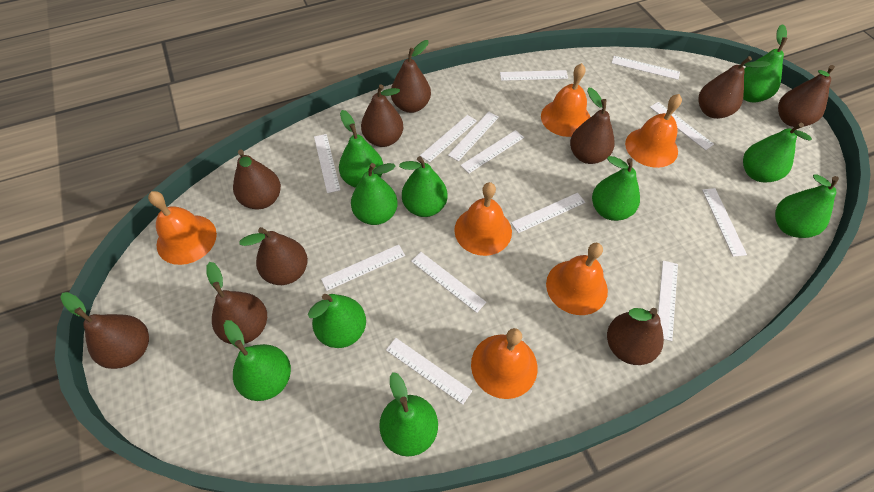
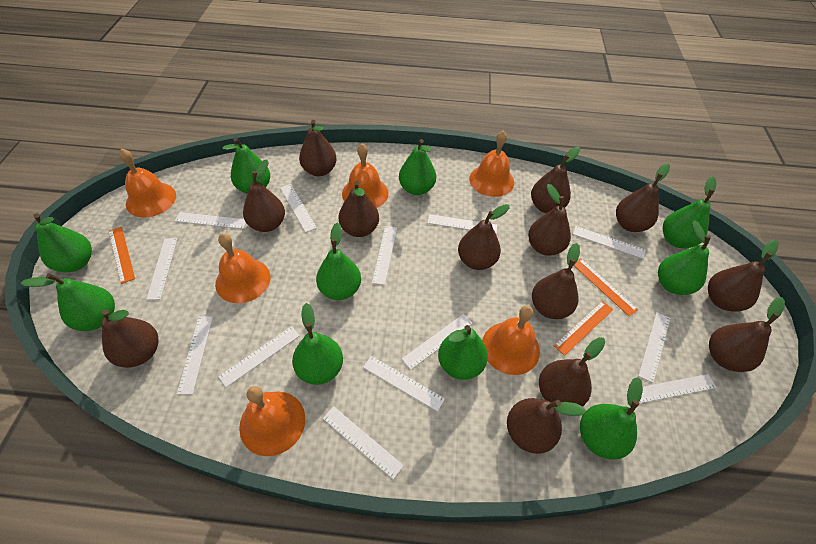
brown pear: 10 -> 13
orange ruler: 0 -> 3

